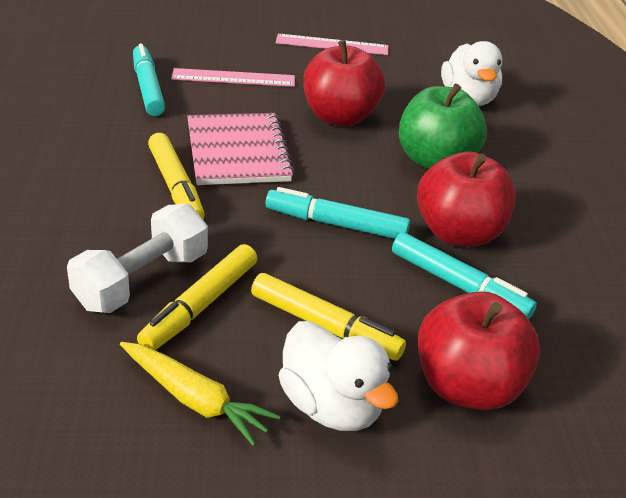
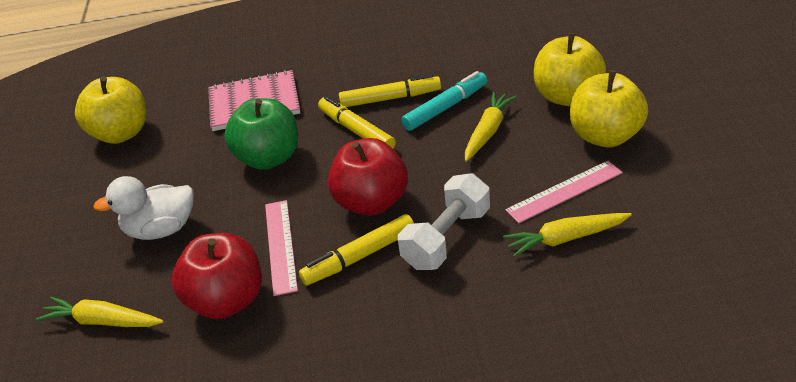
red apple: 3 -> 2
turquoise marker: 3 -> 1
white duck: 2 -> 1
yellow apple: 0 -> 3
yellow carrot: 1 -> 3

